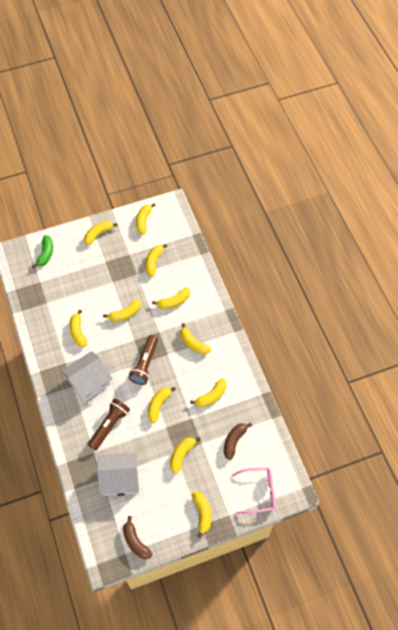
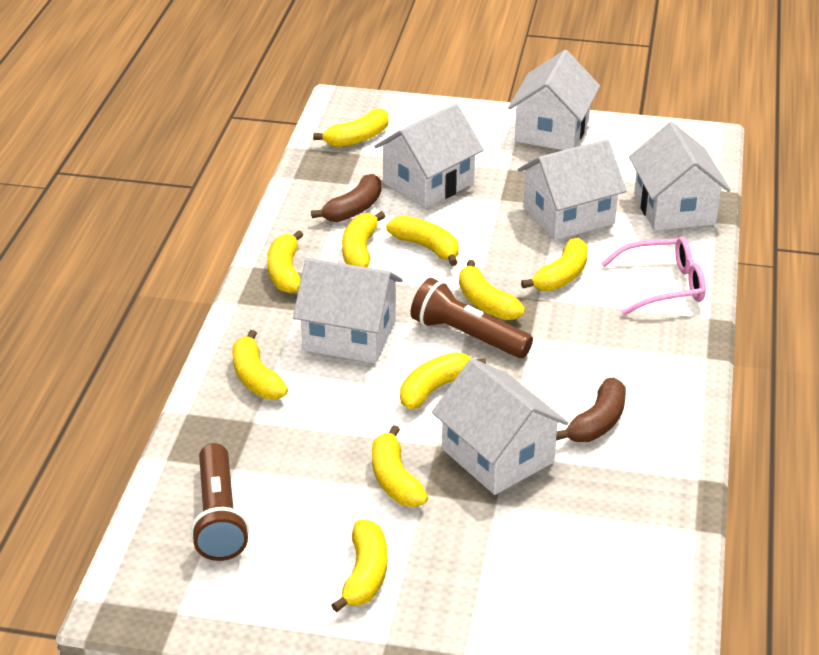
green banana: 1 -> 0
white house: 2 -> 6
yellow banana: 11 -> 10

